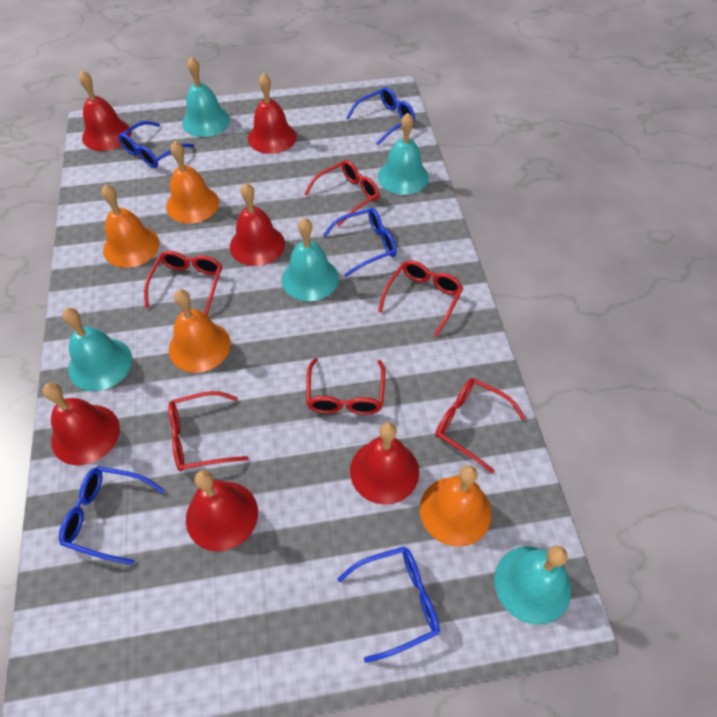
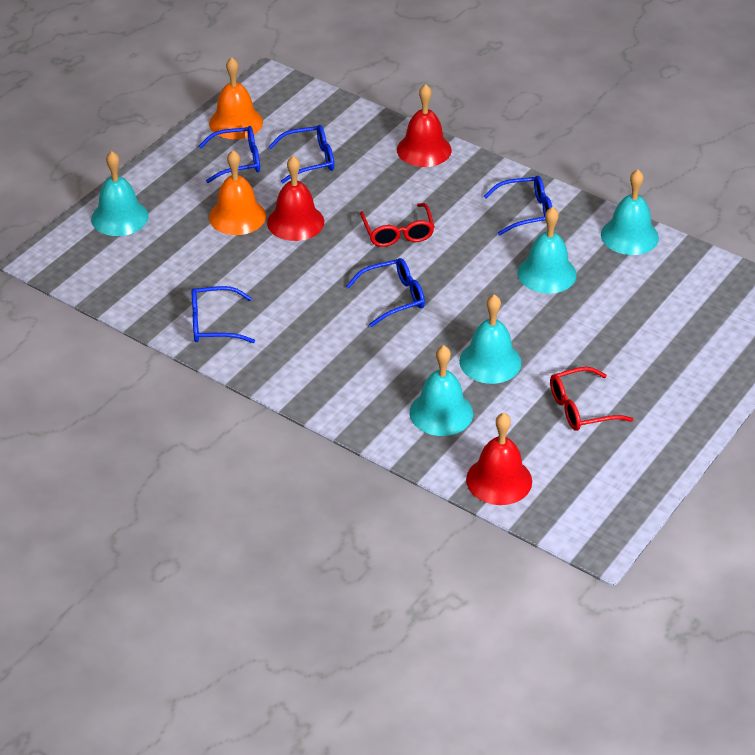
orange bell: 4 -> 2
red bell: 6 -> 3
red glasses: 6 -> 2

